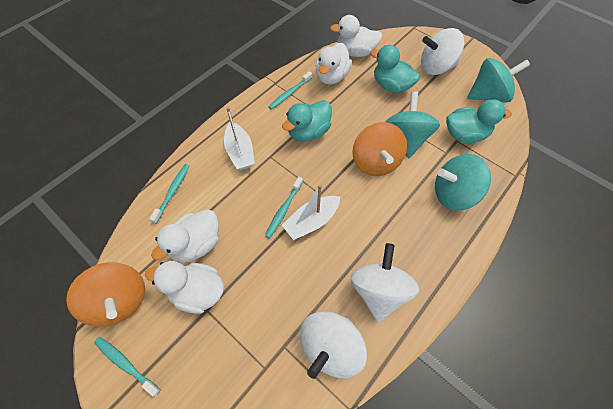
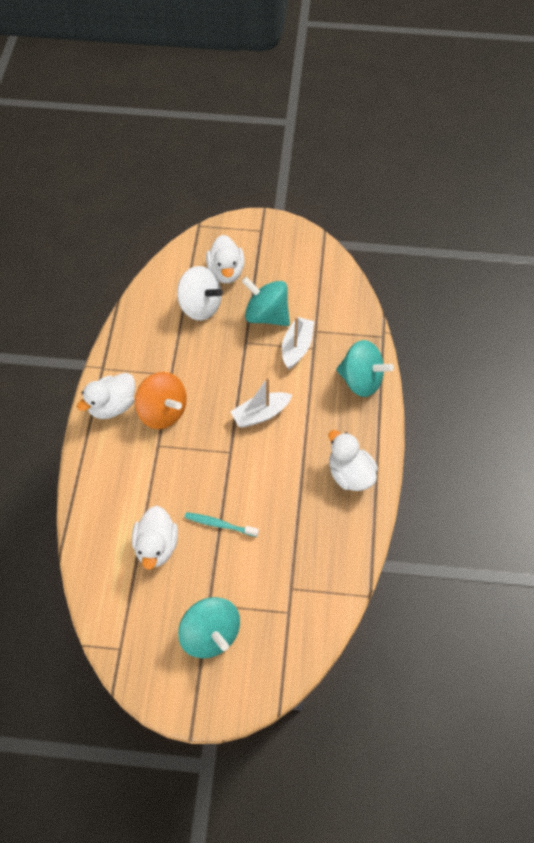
orange spinning top: 2 -> 1
turquoise duck: 3 -> 0
turquoise toothbrush: 4 -> 1
white spinning top: 3 -> 1

